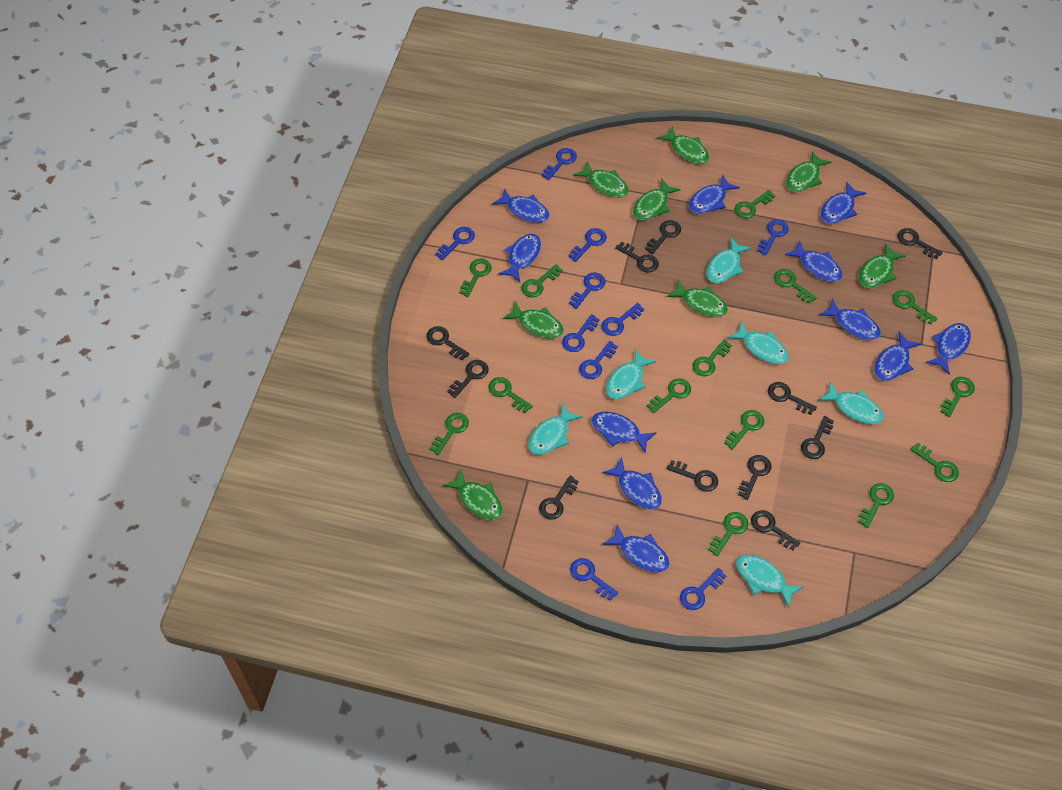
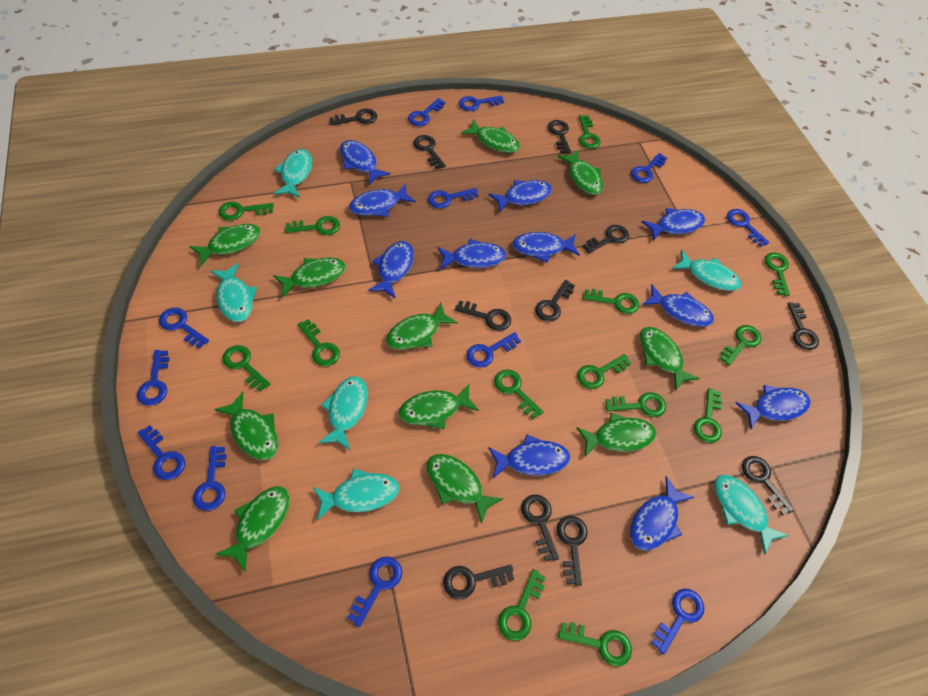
blue key: 10 -> 12
green fish: 8 -> 11

